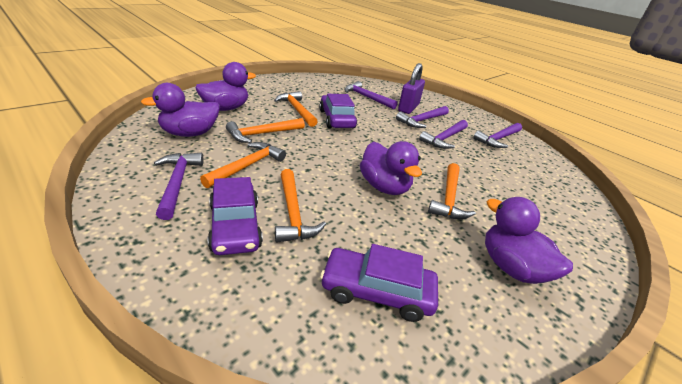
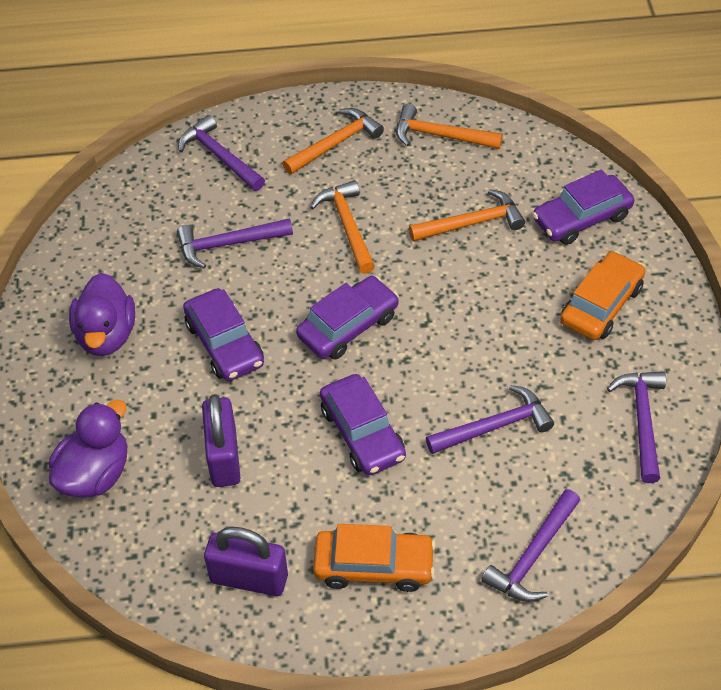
orange car: 0 -> 2
orange hammer: 5 -> 4
purple car: 3 -> 4
purple duck: 4 -> 2
purple padlock: 1 -> 2

